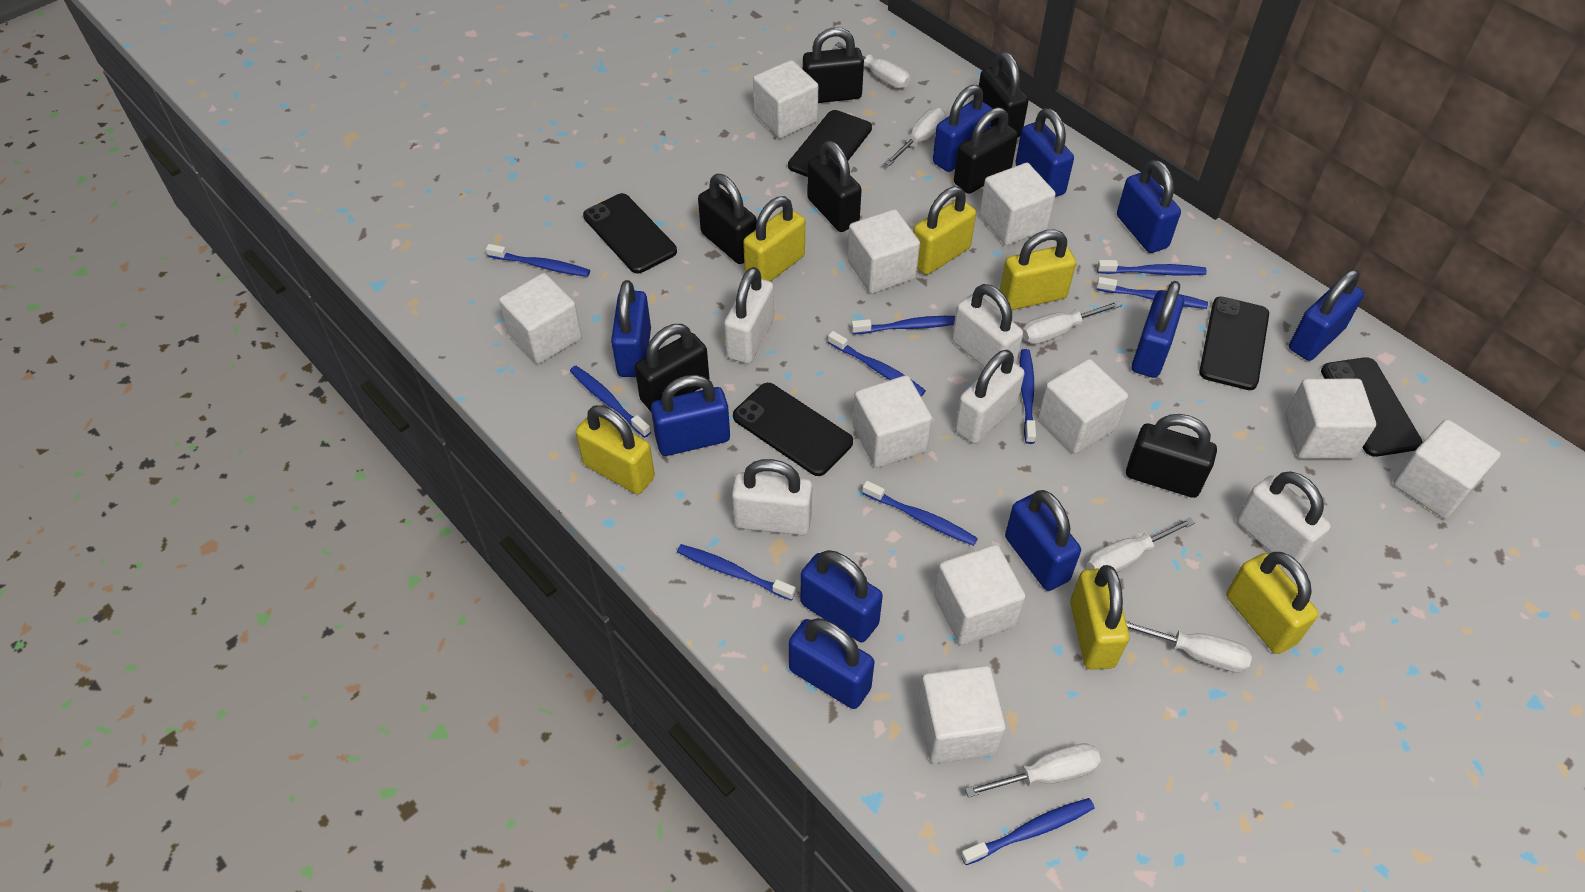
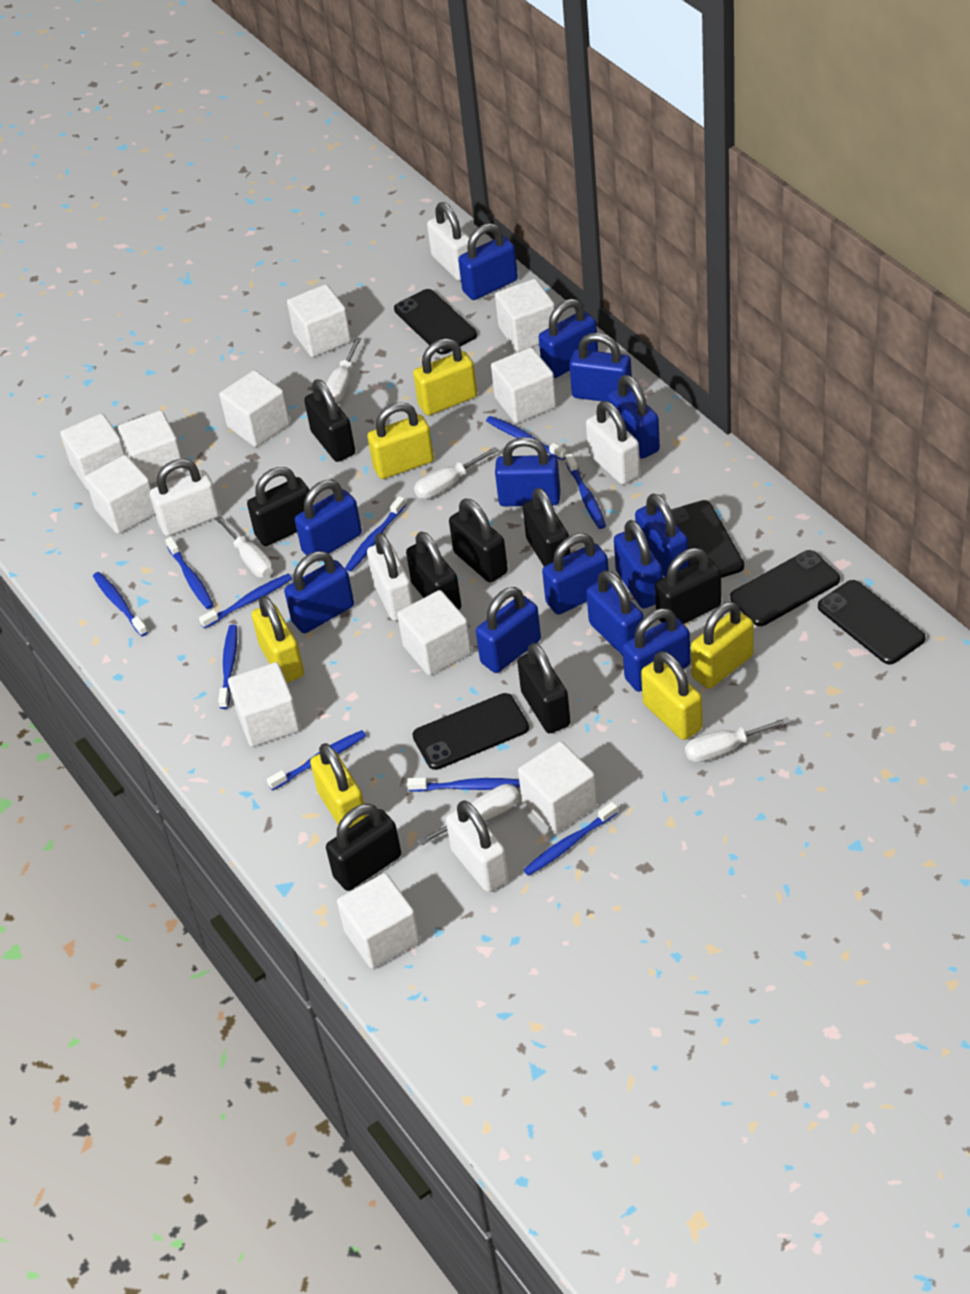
black padlock: 7 -> 8
blue padlock: 10 -> 13
white cube: 10 -> 11
white screwdriver: 6 -> 5

